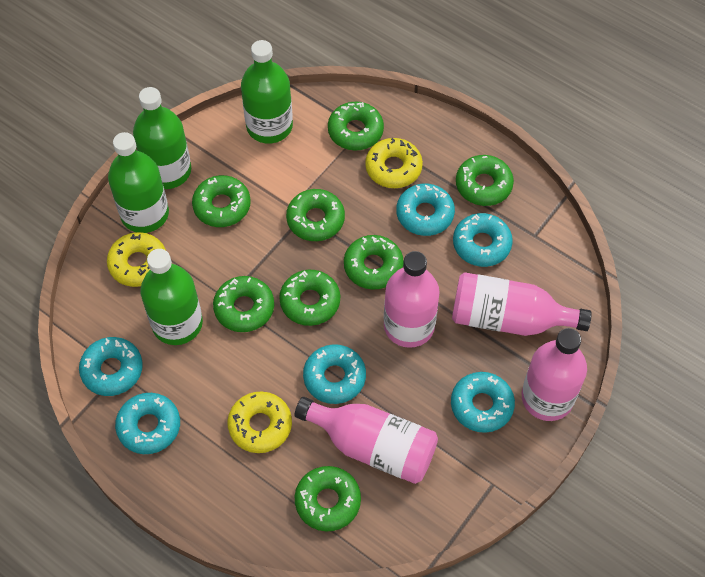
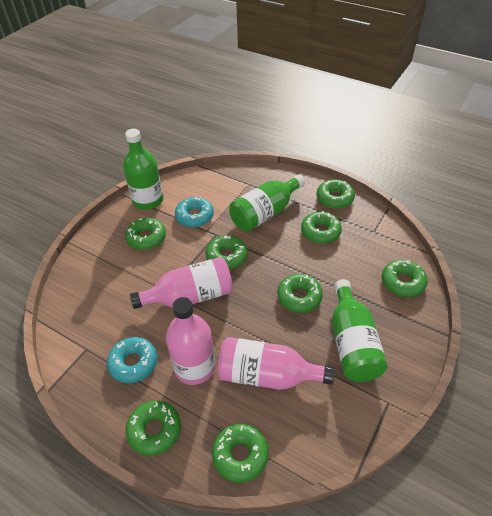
green bottle: 4 -> 3
pink bottle: 4 -> 3
turquoise donut: 6 -> 2
yellow donut: 3 -> 0

